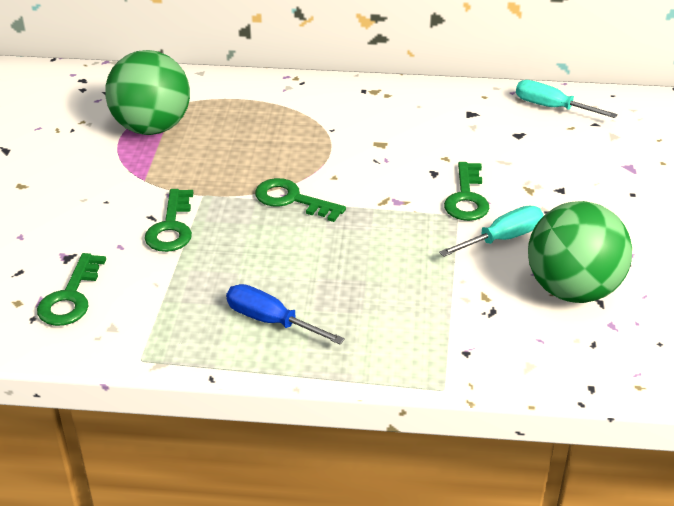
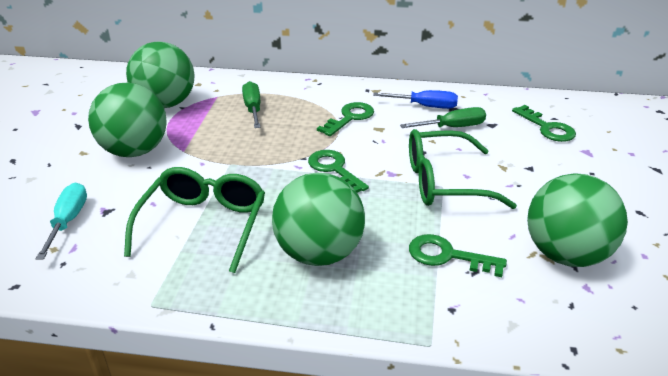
green ball: 2 -> 4
green glasses: 0 -> 2
green screwdriver: 0 -> 2
turquoise screwdriver: 2 -> 1

